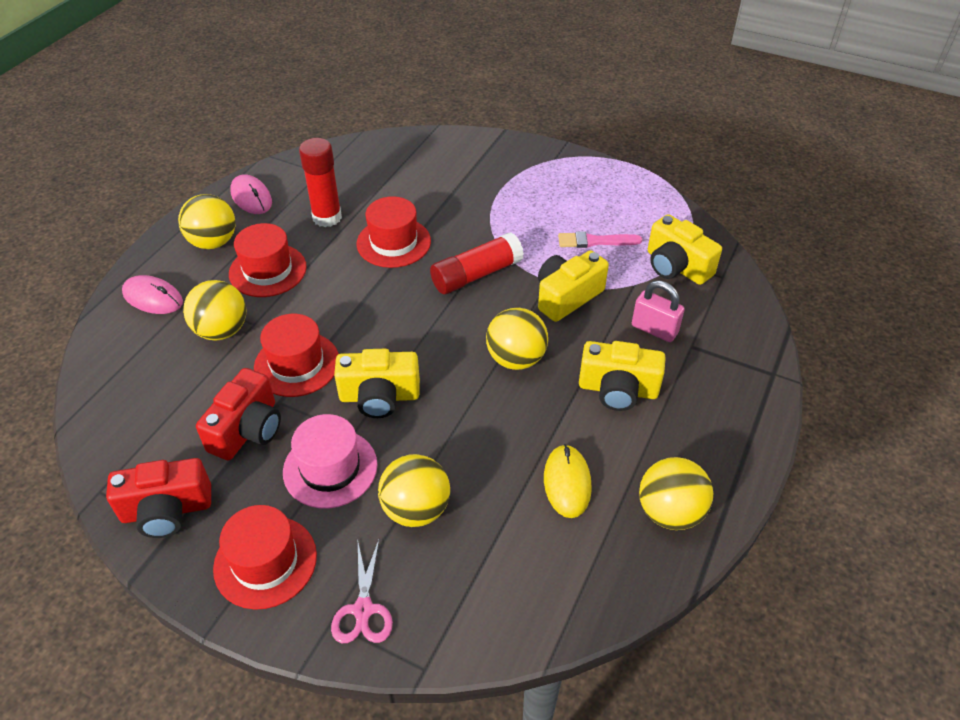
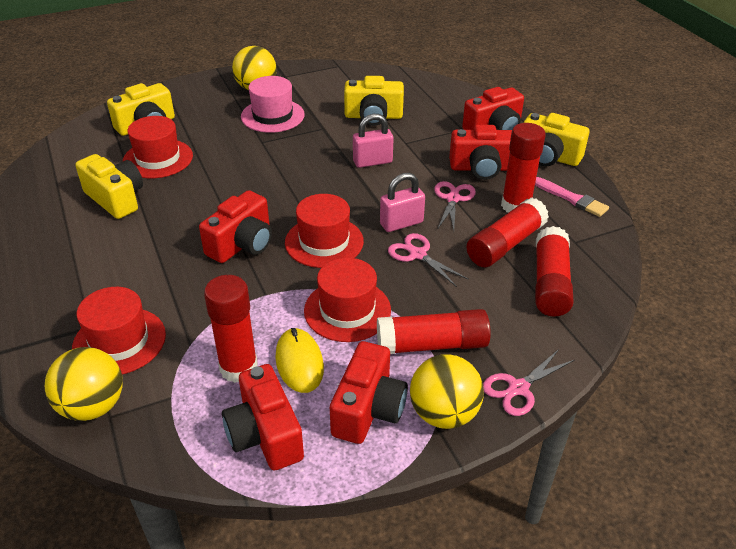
pink mouse: 2 -> 0
pink padlock: 1 -> 2
pink scissors: 1 -> 3
red camera: 2 -> 5
red glue stick: 2 -> 5
yellow ball: 5 -> 3

